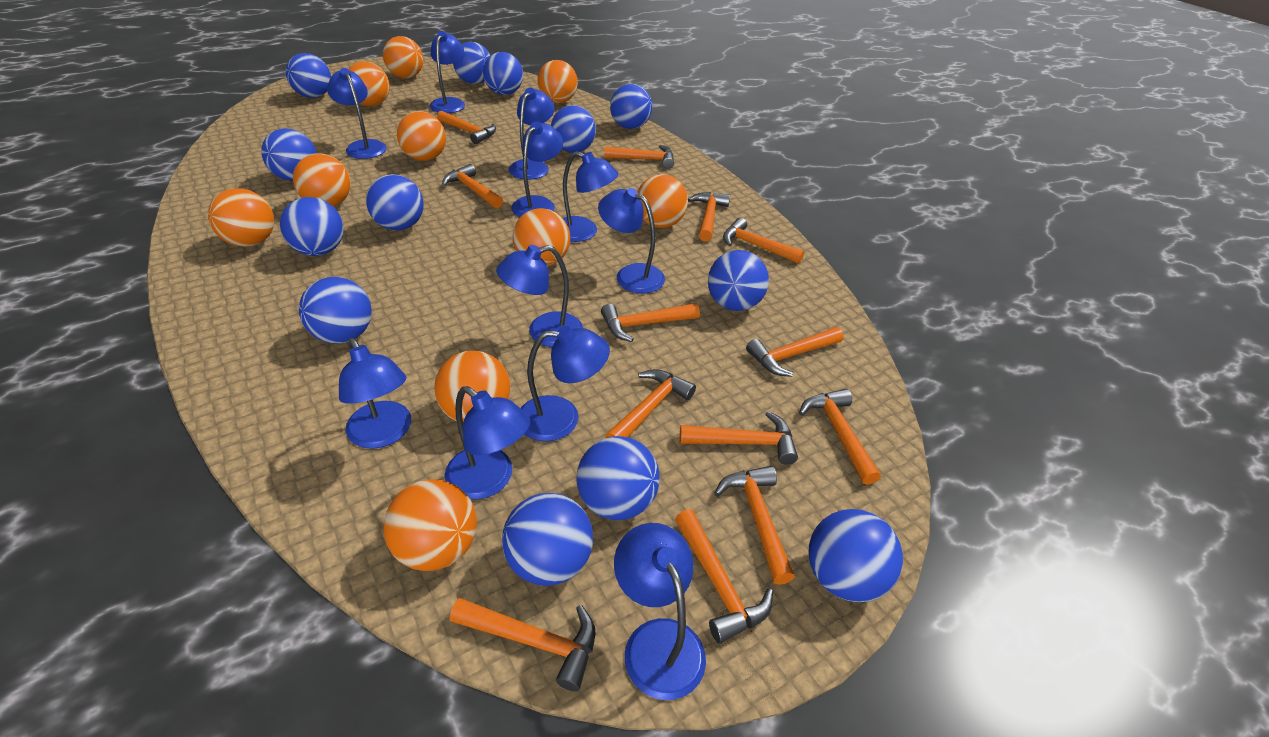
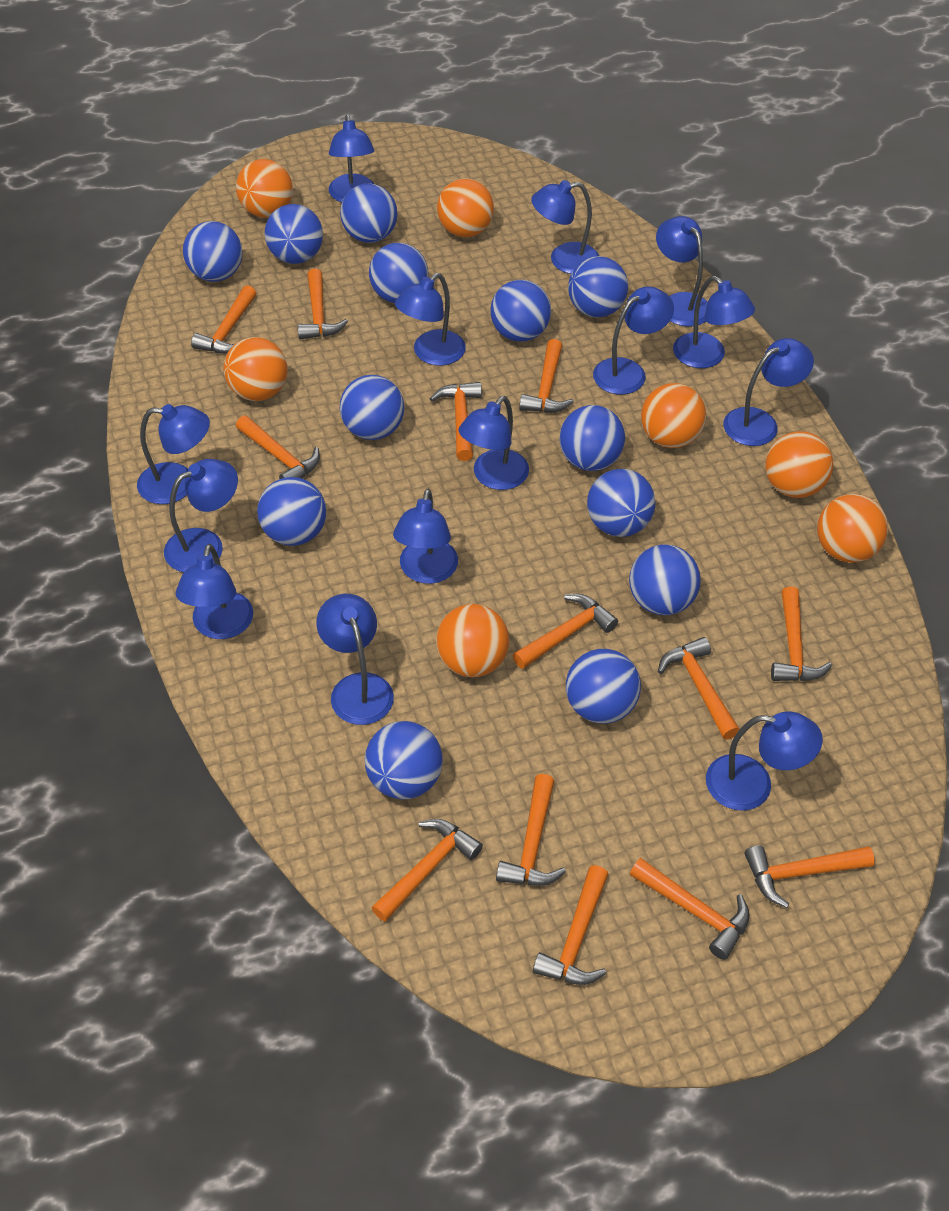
blue lamp: 11 -> 14
orange ball: 10 -> 7

